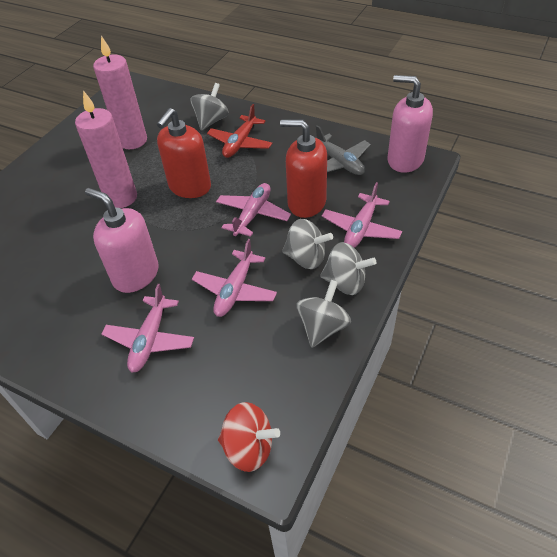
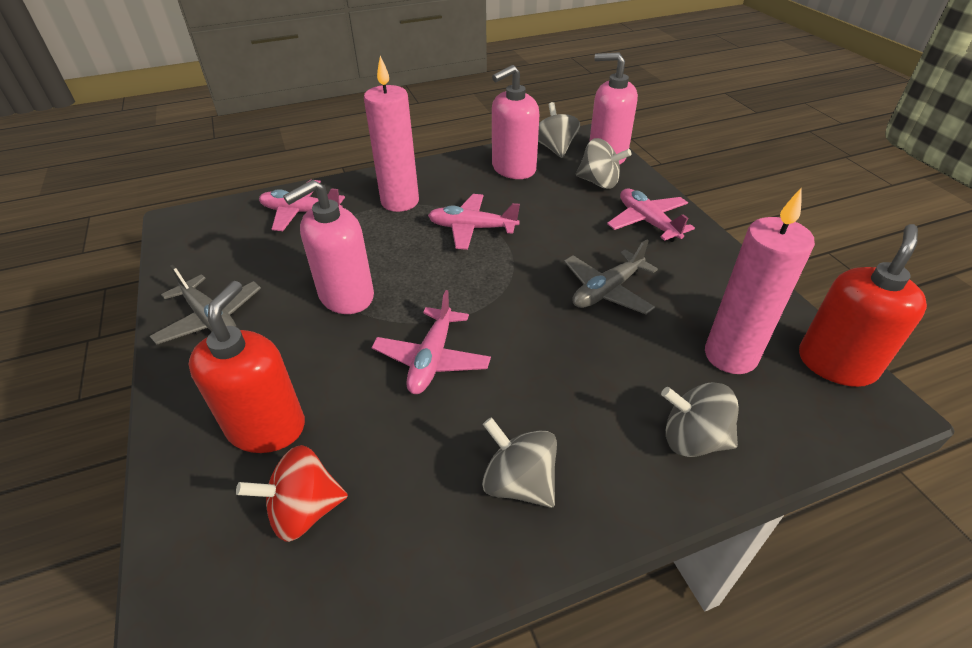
grey plane: 1 -> 2
pink soap dispenser: 2 -> 3
red plane: 1 -> 0

